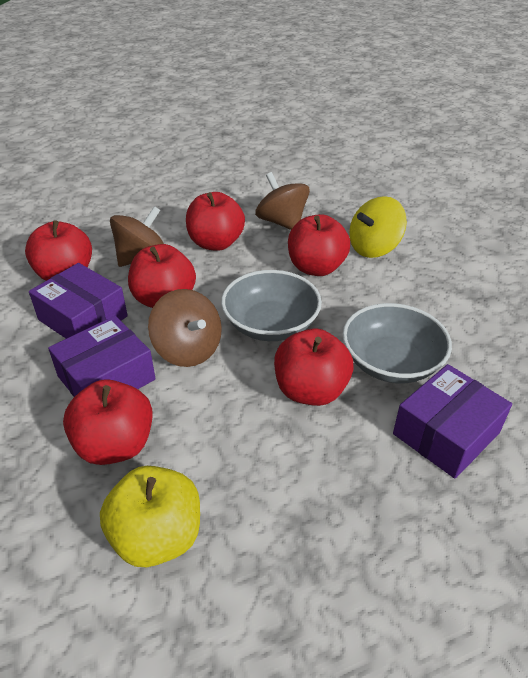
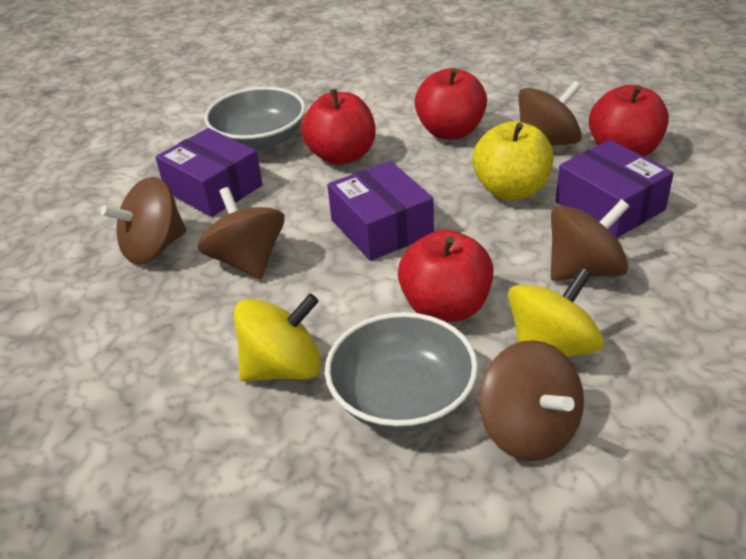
brown spinning top: 3 -> 5
red apple: 6 -> 4
yellow spinning top: 1 -> 2

